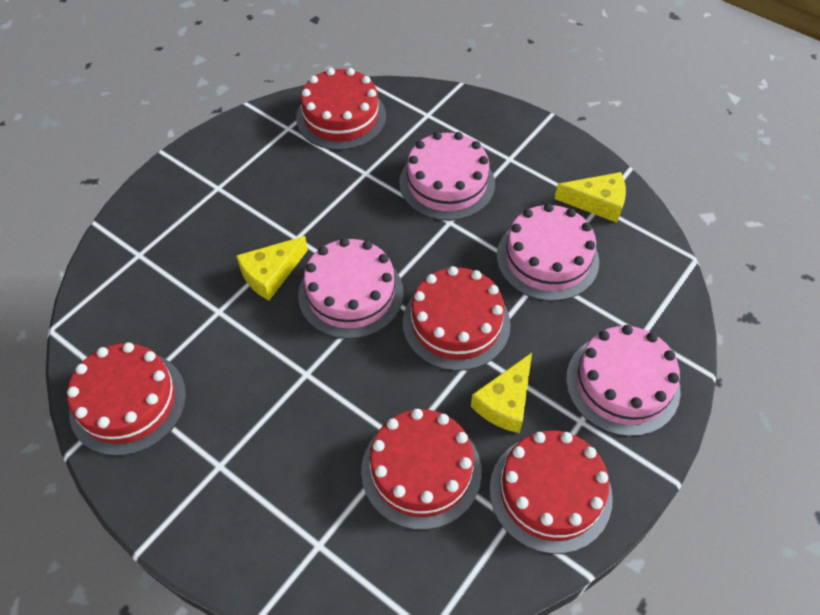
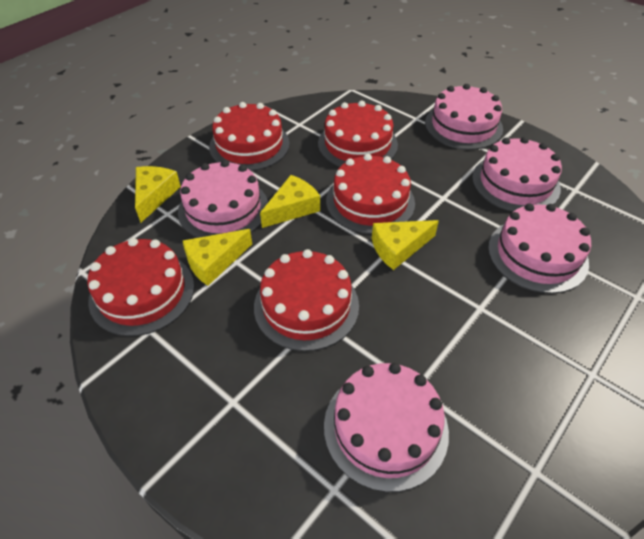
pink cake: 4 -> 5
yellow cheese: 3 -> 4

